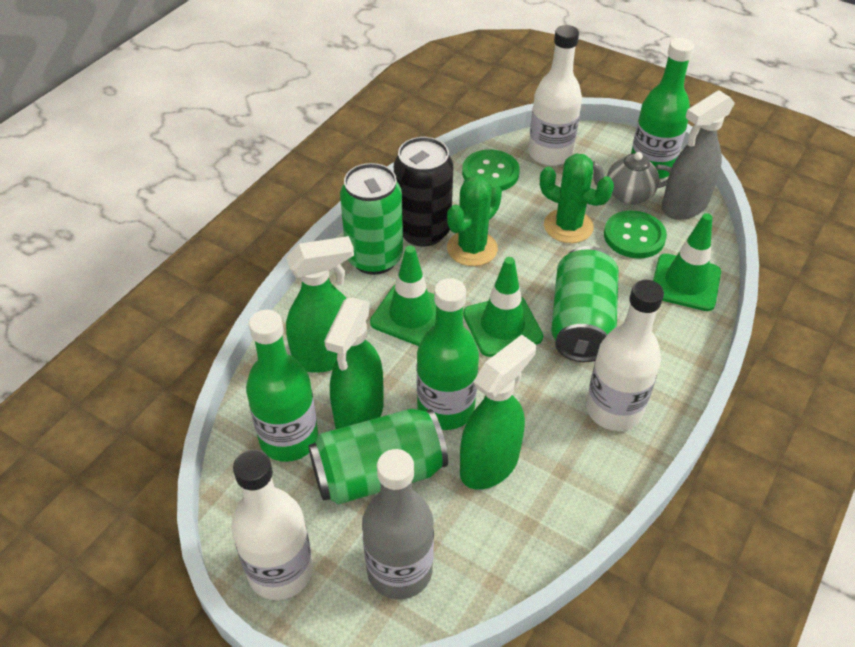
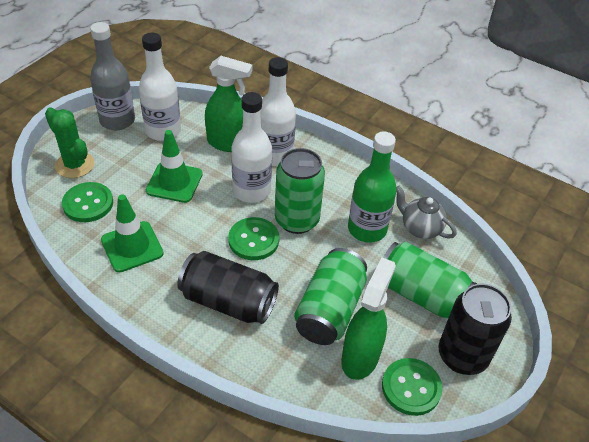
black can: 1 -> 2
green bottle: 3 -> 1
green button: 2 -> 3
green cactus: 2 -> 1
green spray bottle: 3 -> 2
green traffic cone: 3 -> 2
grey spray bottle: 1 -> 0

